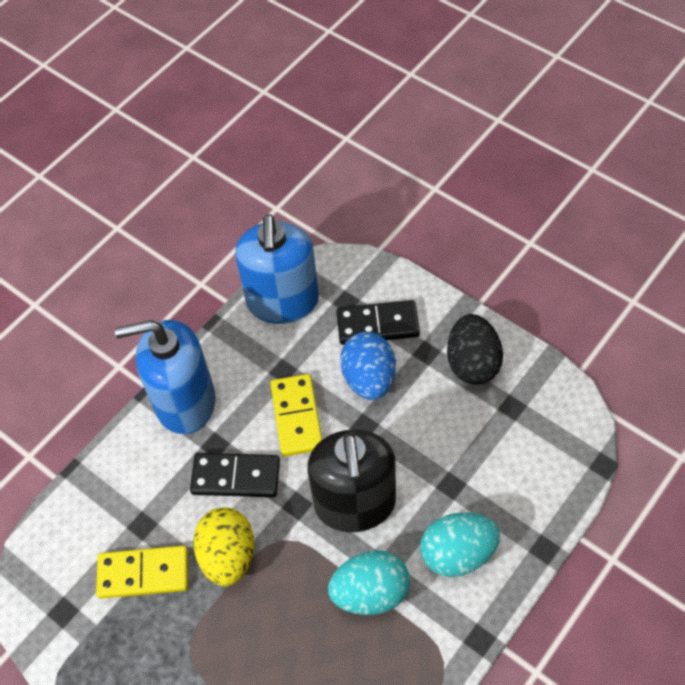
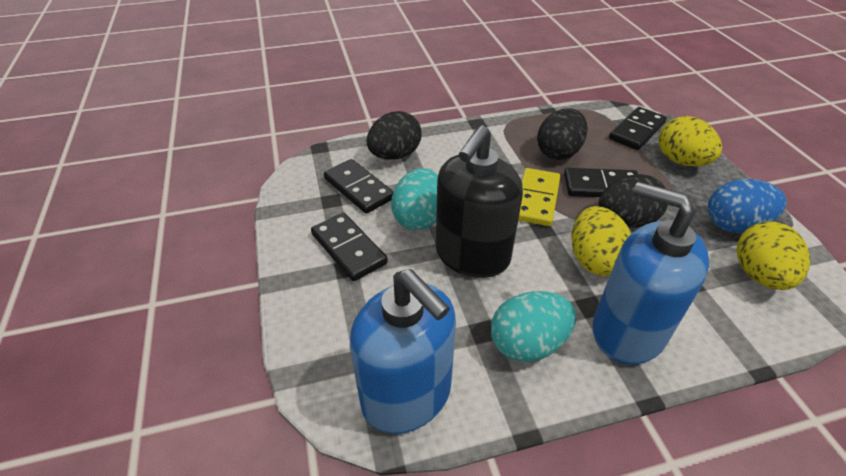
black domino: 2 -> 4
black egg: 1 -> 3
yellow domino: 2 -> 1
yellow egg: 1 -> 3

